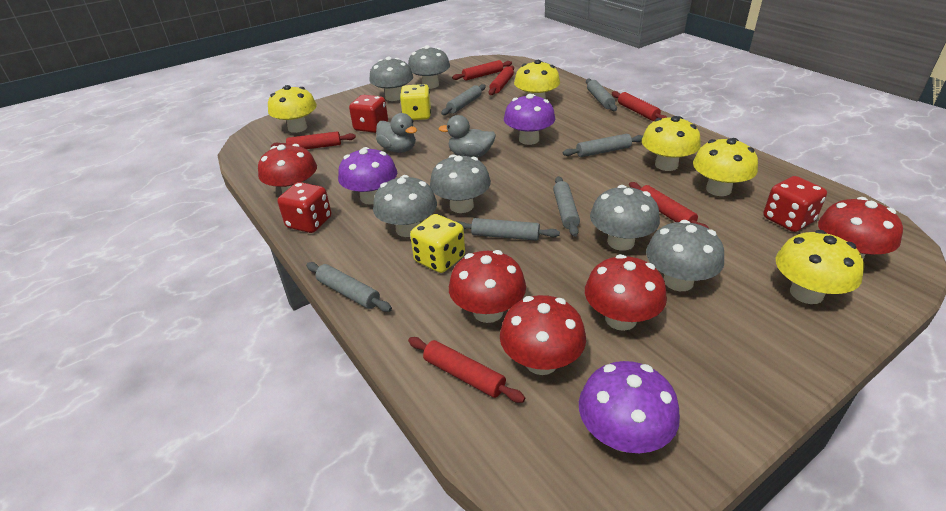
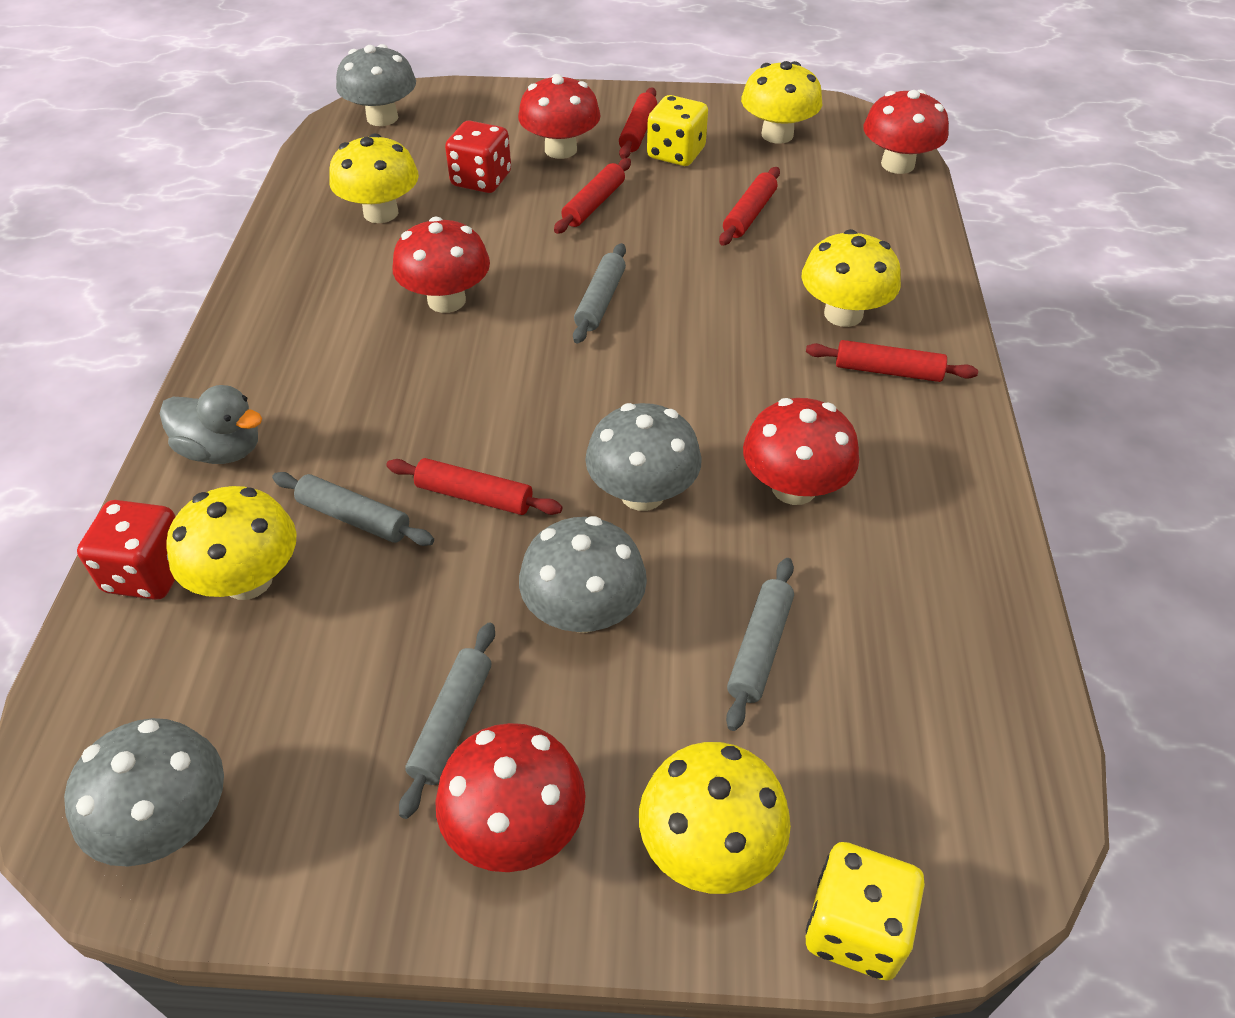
grey duck: 2 -> 1
grey mushroom: 6 -> 4
grey rolling pin: 6 -> 4
purple mushroom: 3 -> 0
red dice: 3 -> 2
red rolling pin: 6 -> 5

